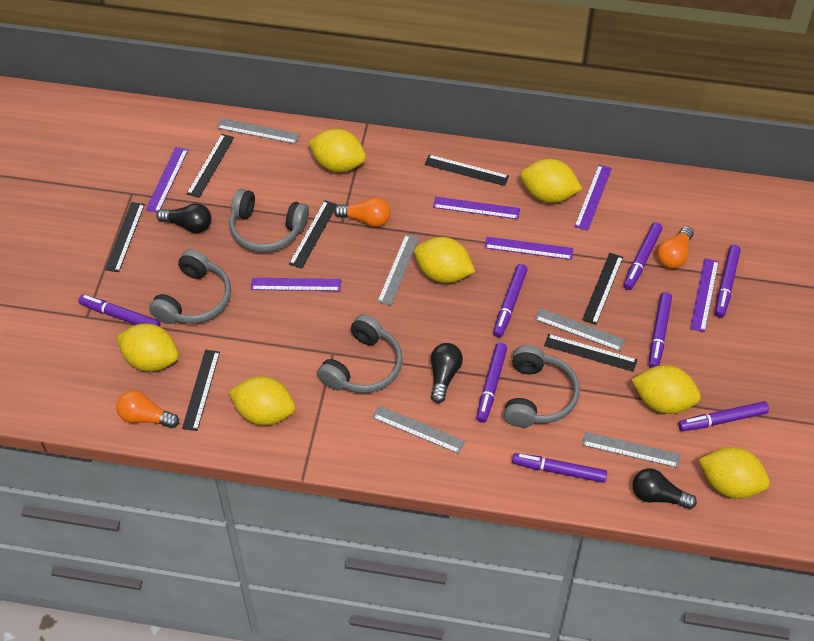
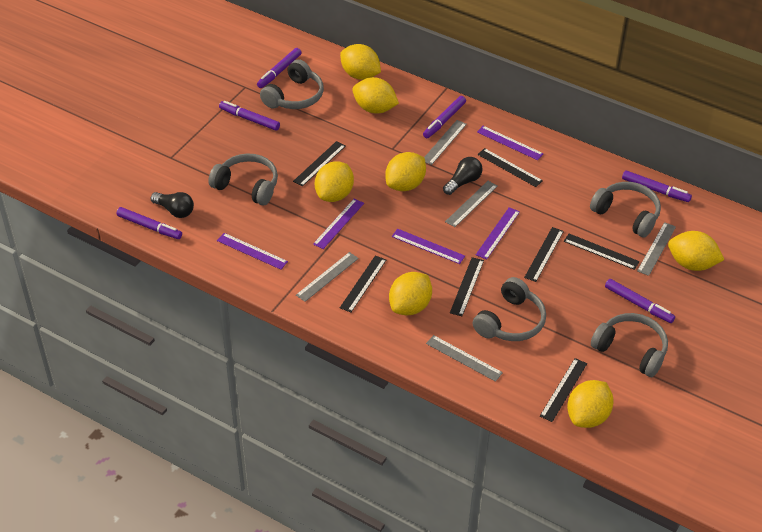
black light bulb: 3 -> 2
grey headphones: 4 -> 5
orange light bulb: 3 -> 0
purple marker: 8 -> 6
purple ruler: 6 -> 5

